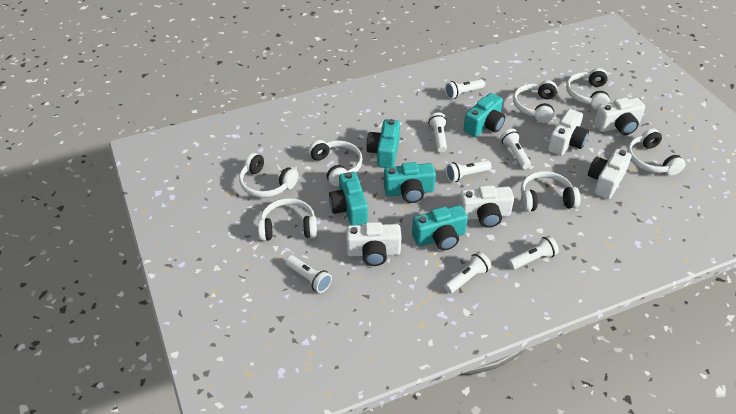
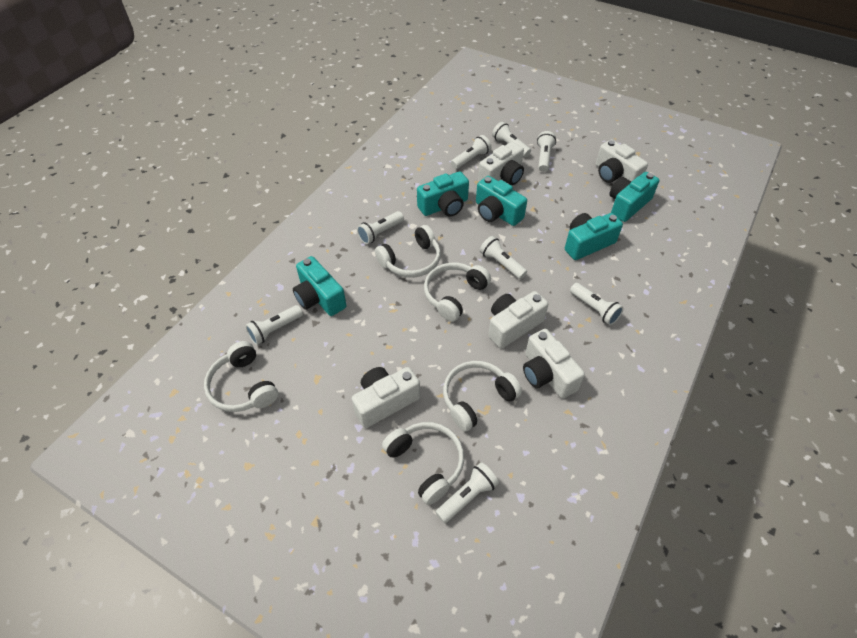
white flashlight: 7 -> 8
white headphones: 7 -> 5

